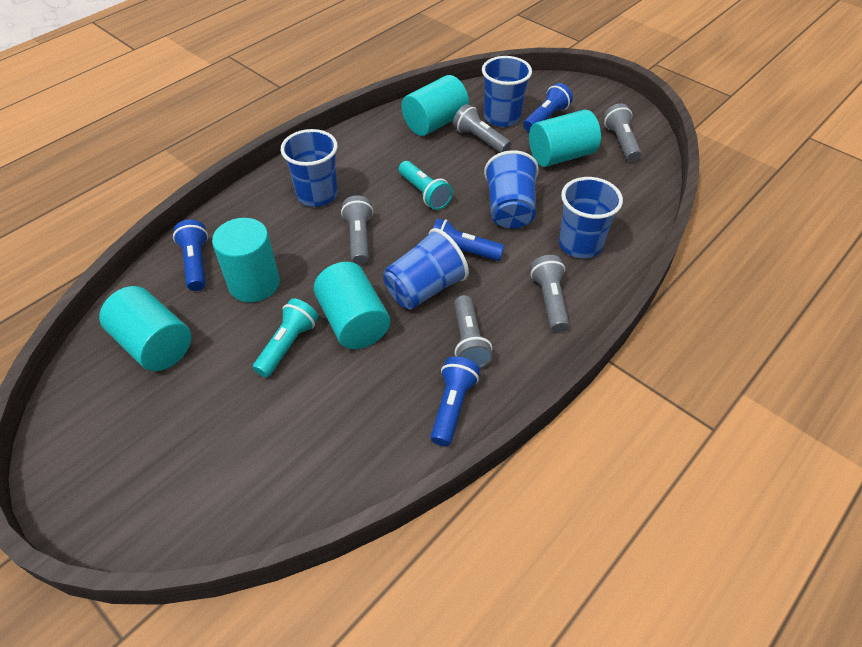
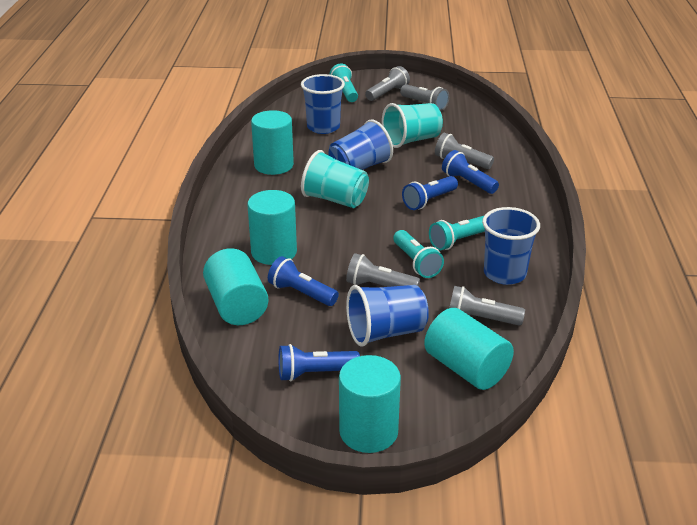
blue cup: 5 -> 4
turquoise cup: 0 -> 2
turquoise flashlight: 2 -> 3

